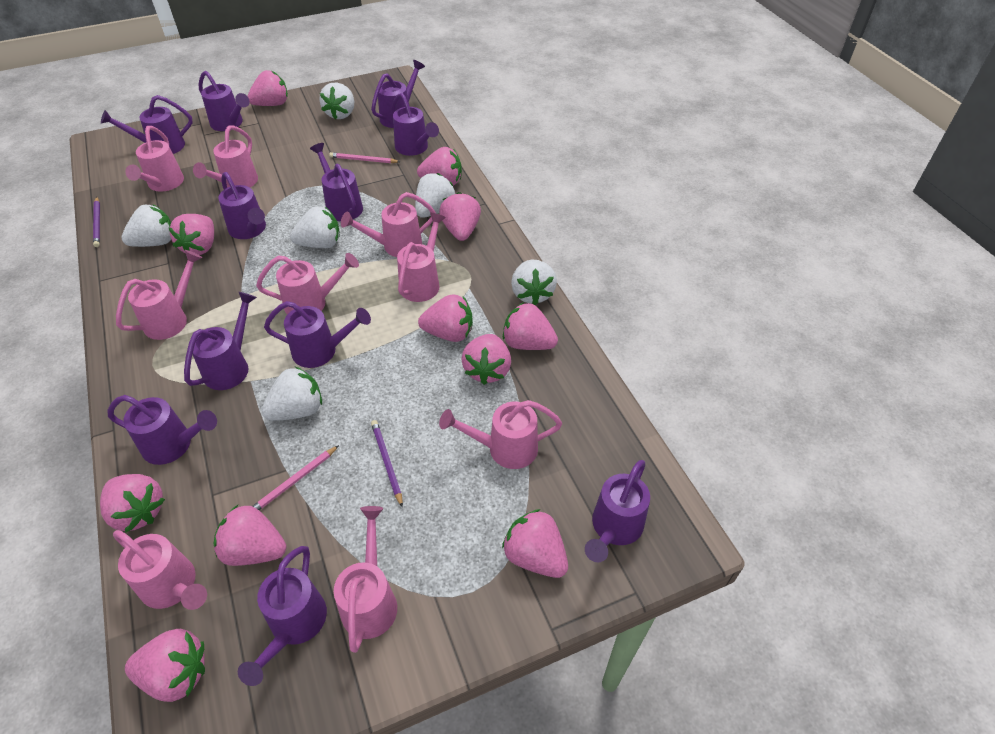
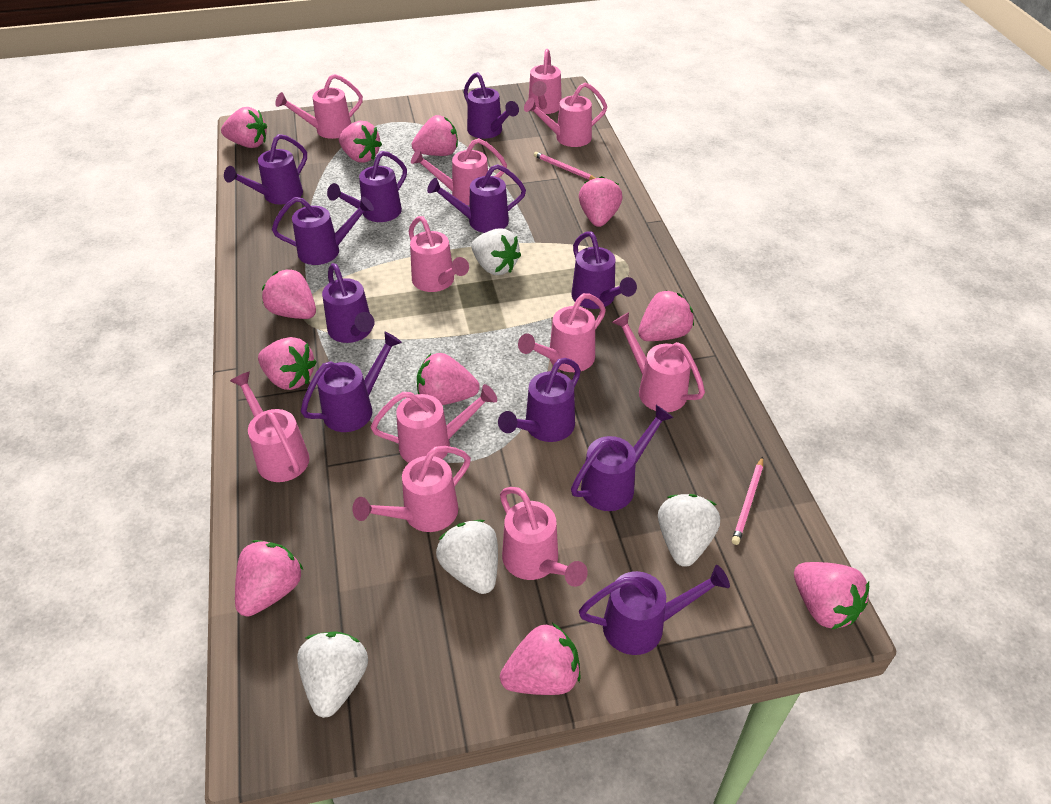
pink watering can: 9 -> 11
purple pencil: 2 -> 0
white strawberry: 6 -> 4

